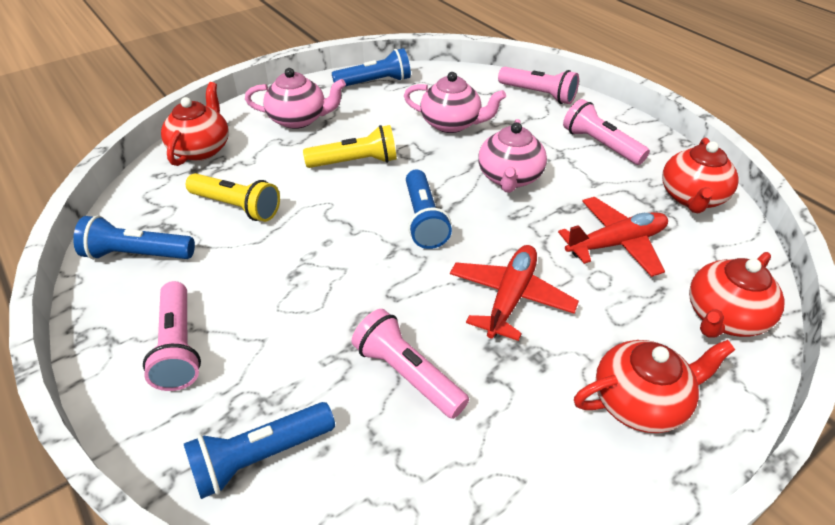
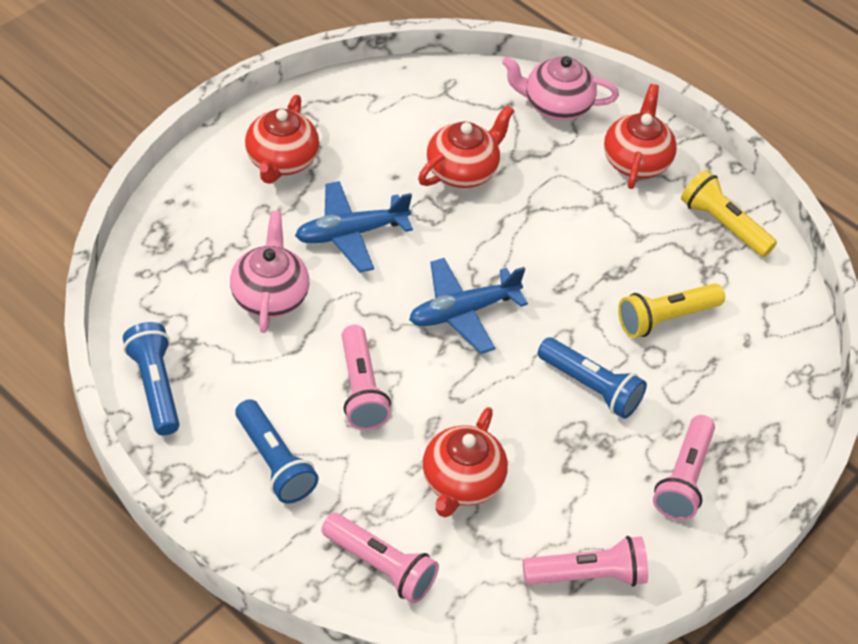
blue flashlight: 4 -> 3
blue plane: 0 -> 2
pink teapot: 3 -> 2
red plane: 2 -> 0

